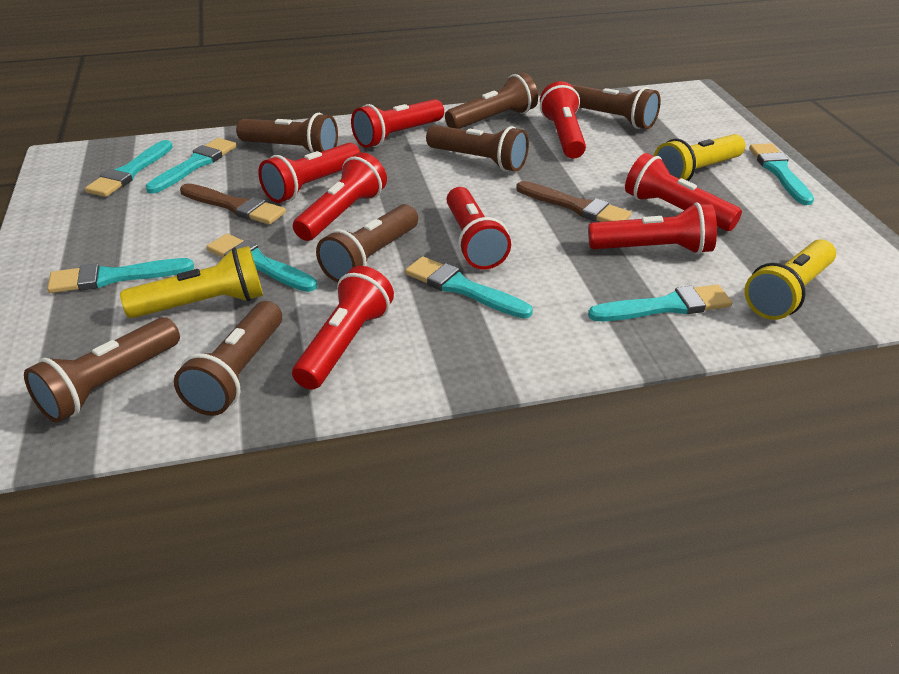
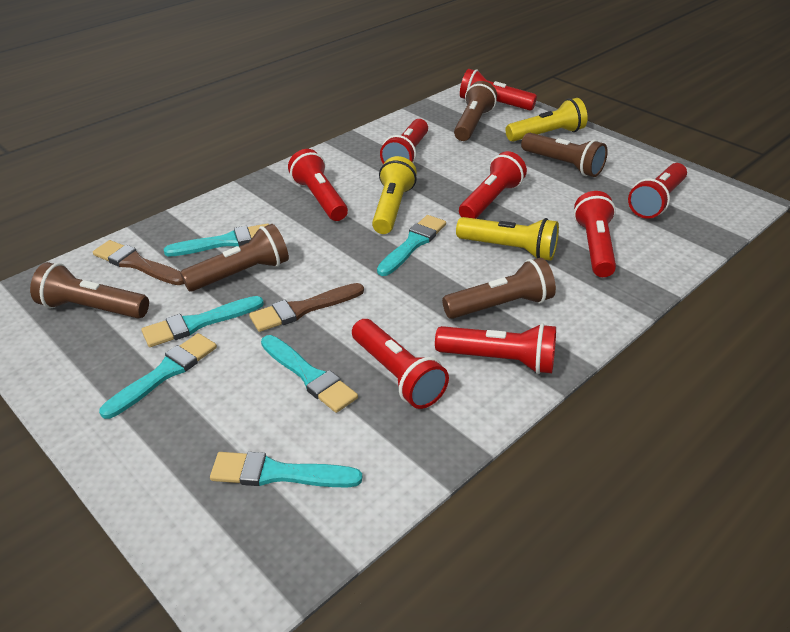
brown flashlight: 7 -> 5
turquoise brush: 7 -> 6

